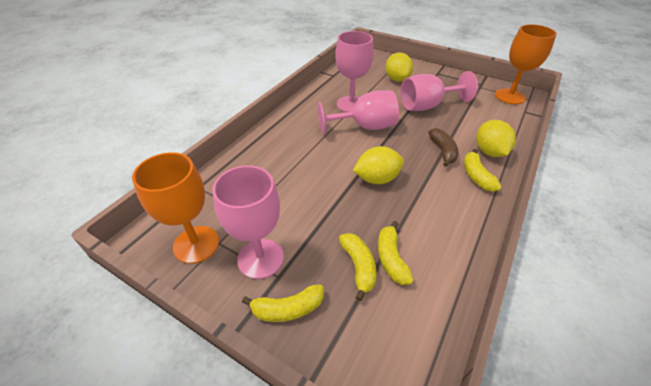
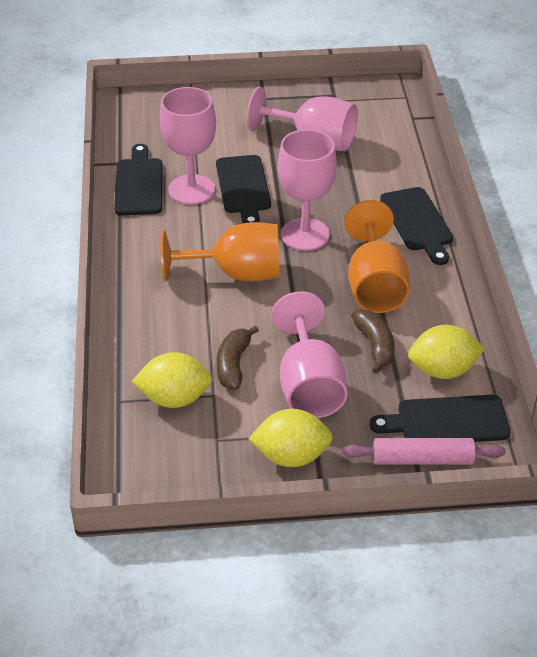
black cutting board: 0 -> 4
brown banana: 1 -> 2
pink rolling pin: 0 -> 1
yellow banana: 4 -> 0

